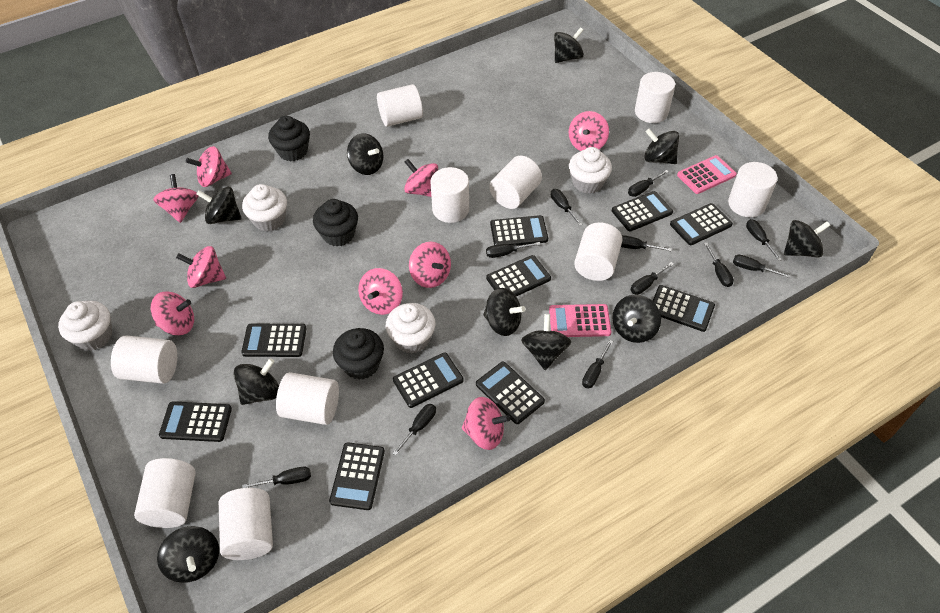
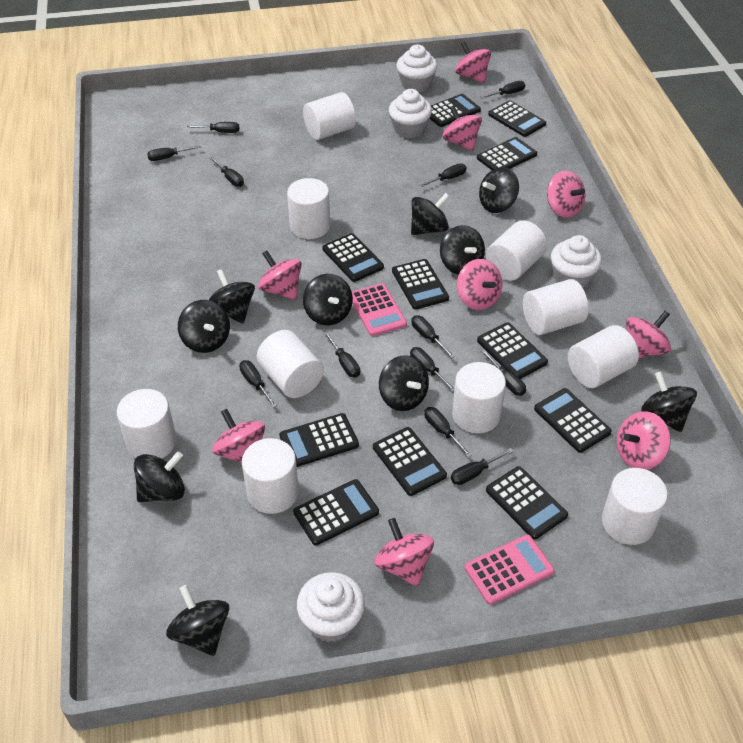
black calculator: 10 -> 11
black cupcake: 3 -> 0
black screwdriver: 11 -> 12

